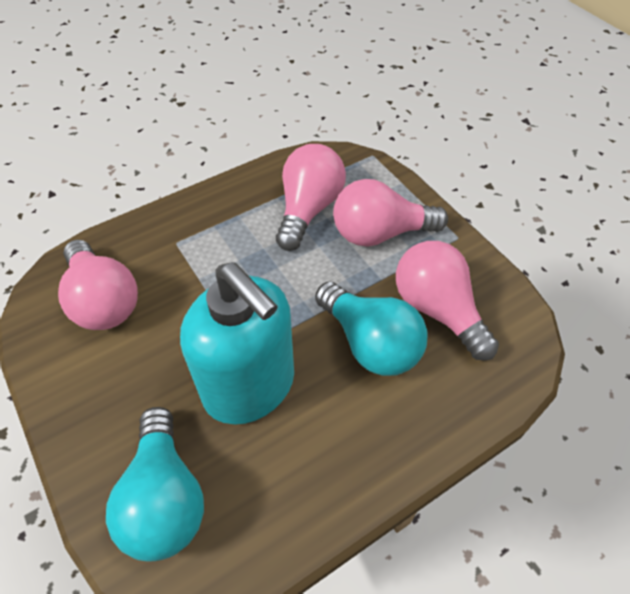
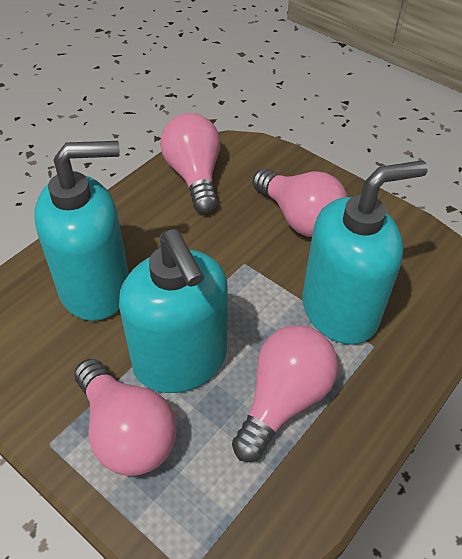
turquoise light bulb: 2 -> 0
turquoise soap dispenser: 1 -> 3

